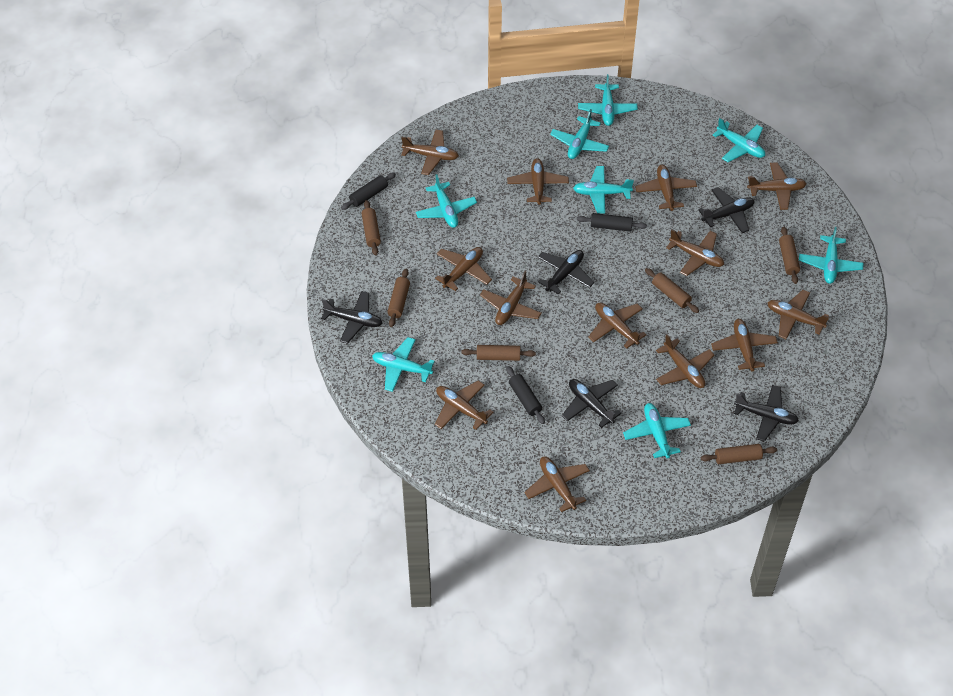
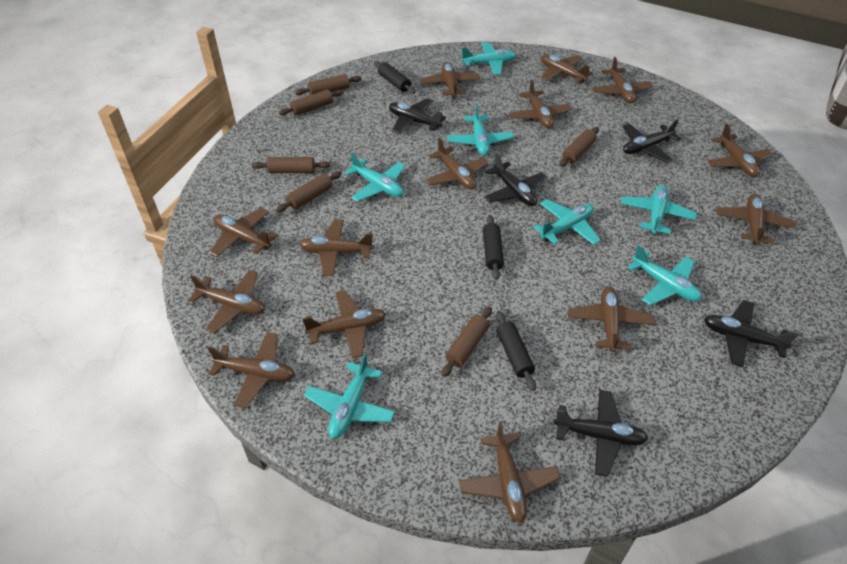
brown plane: 13 -> 14
turquoise plane: 8 -> 7

